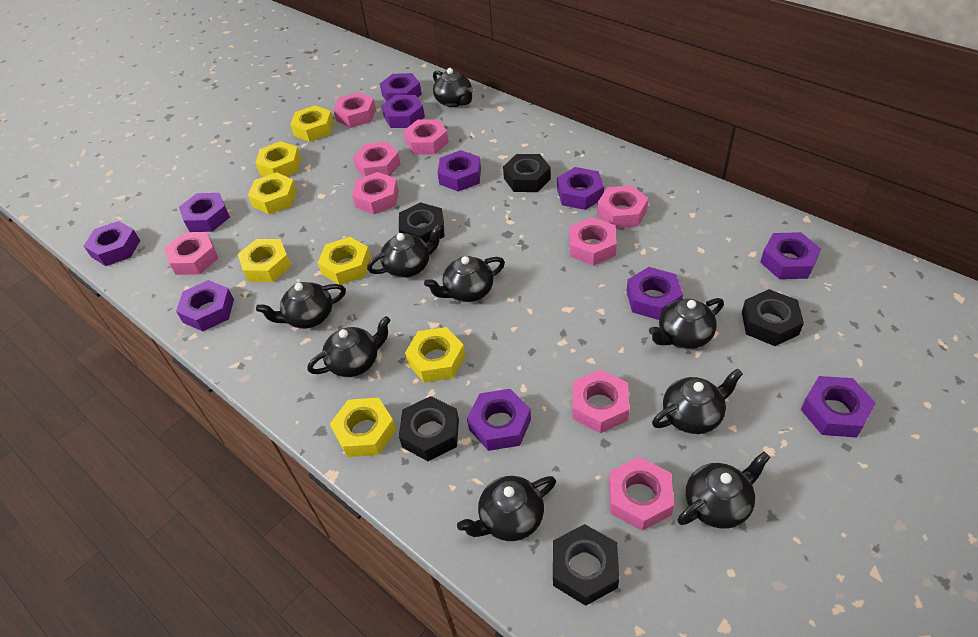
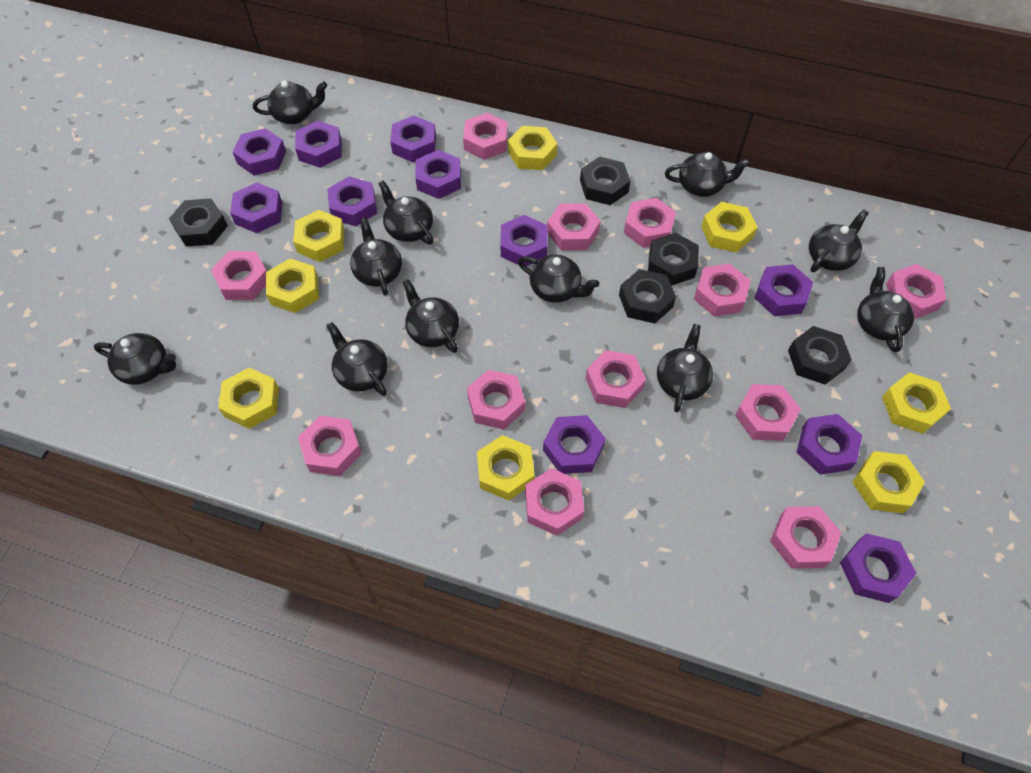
black teapot: 9 -> 11
pink nut: 9 -> 12
yellow nut: 7 -> 8

